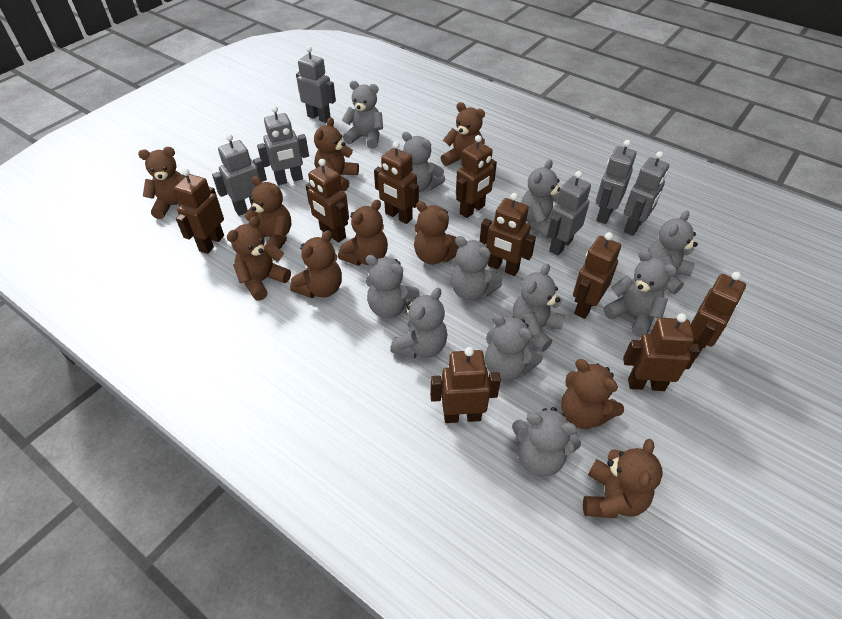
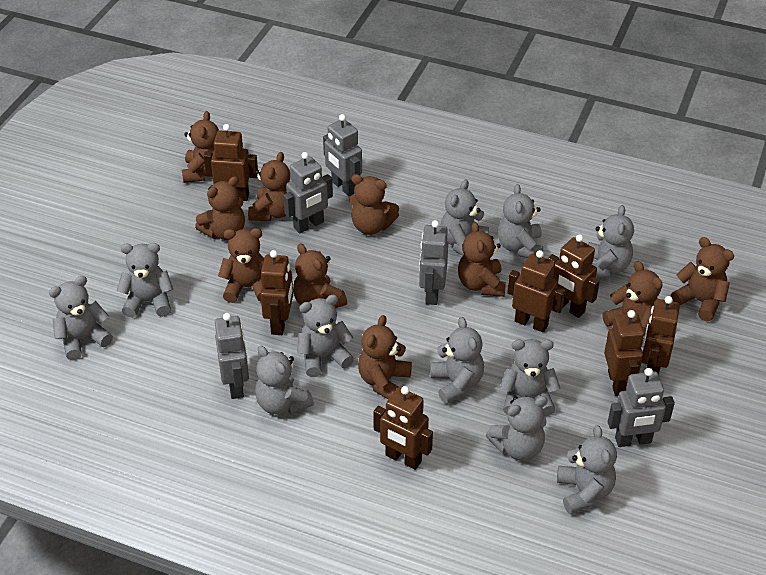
brown robot: 9 -> 7
grey robot: 6 -> 5

